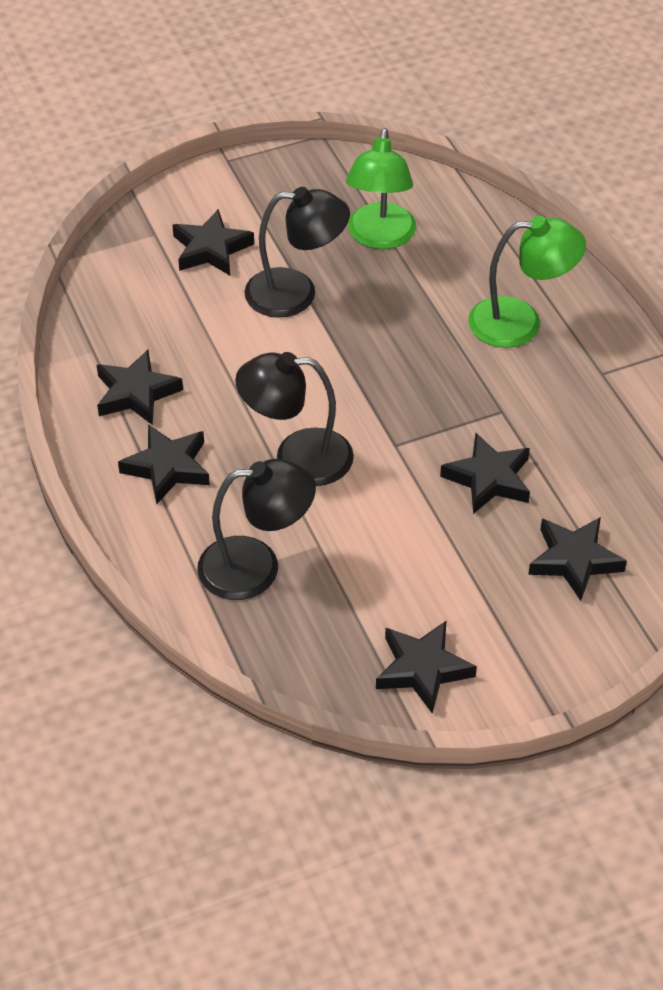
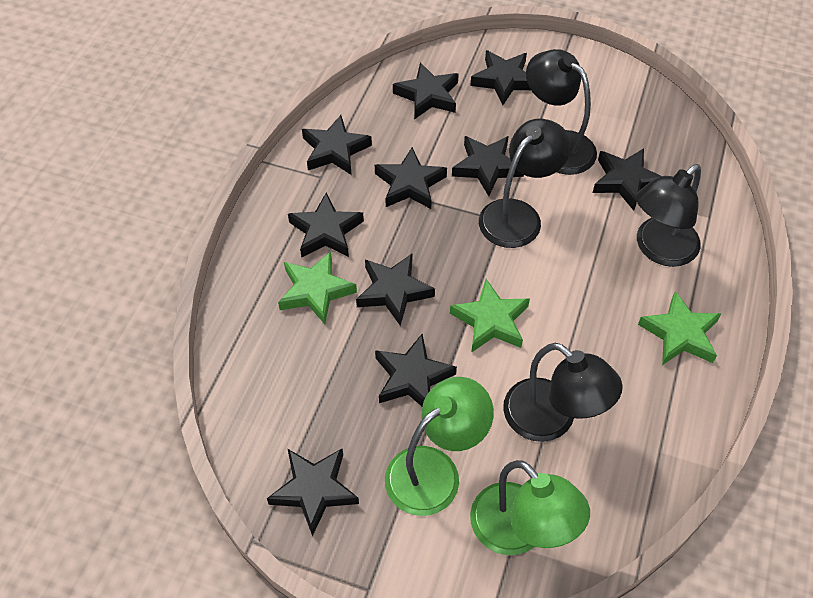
black lamp: 3 -> 4
black star: 6 -> 10
green star: 0 -> 3

